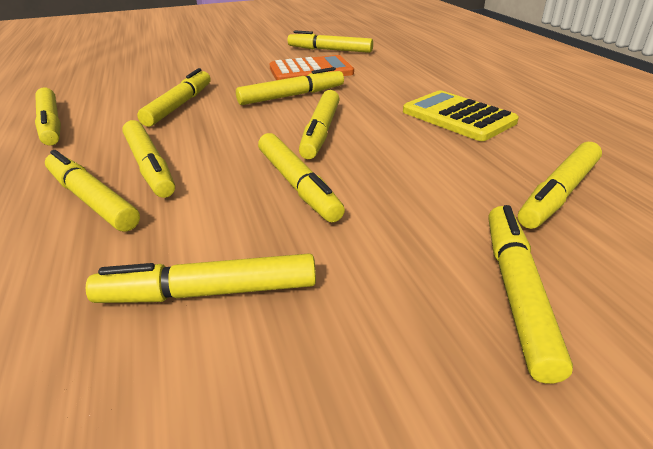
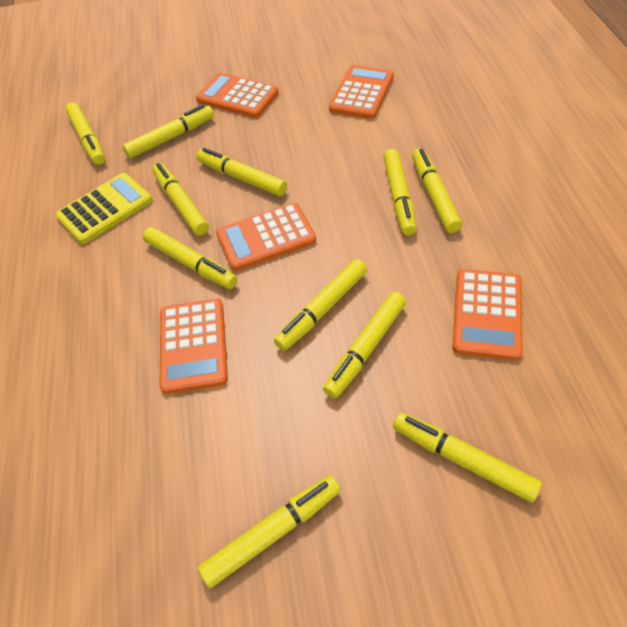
orange calculator: 1 -> 5

